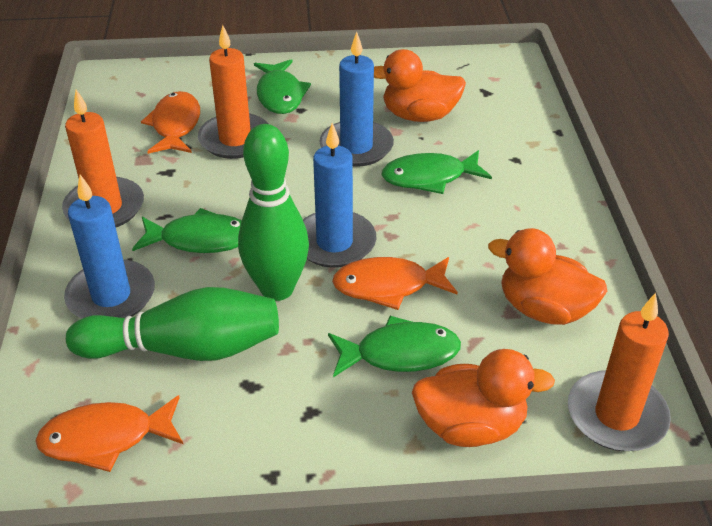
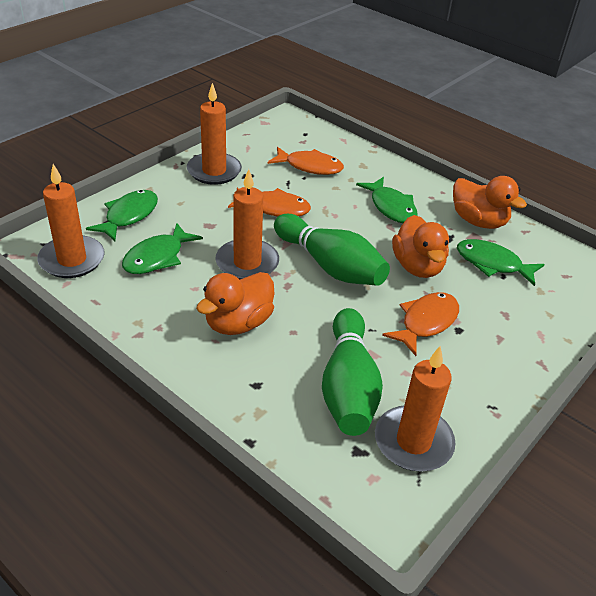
blue candle: 3 -> 0
orange candle: 3 -> 4

